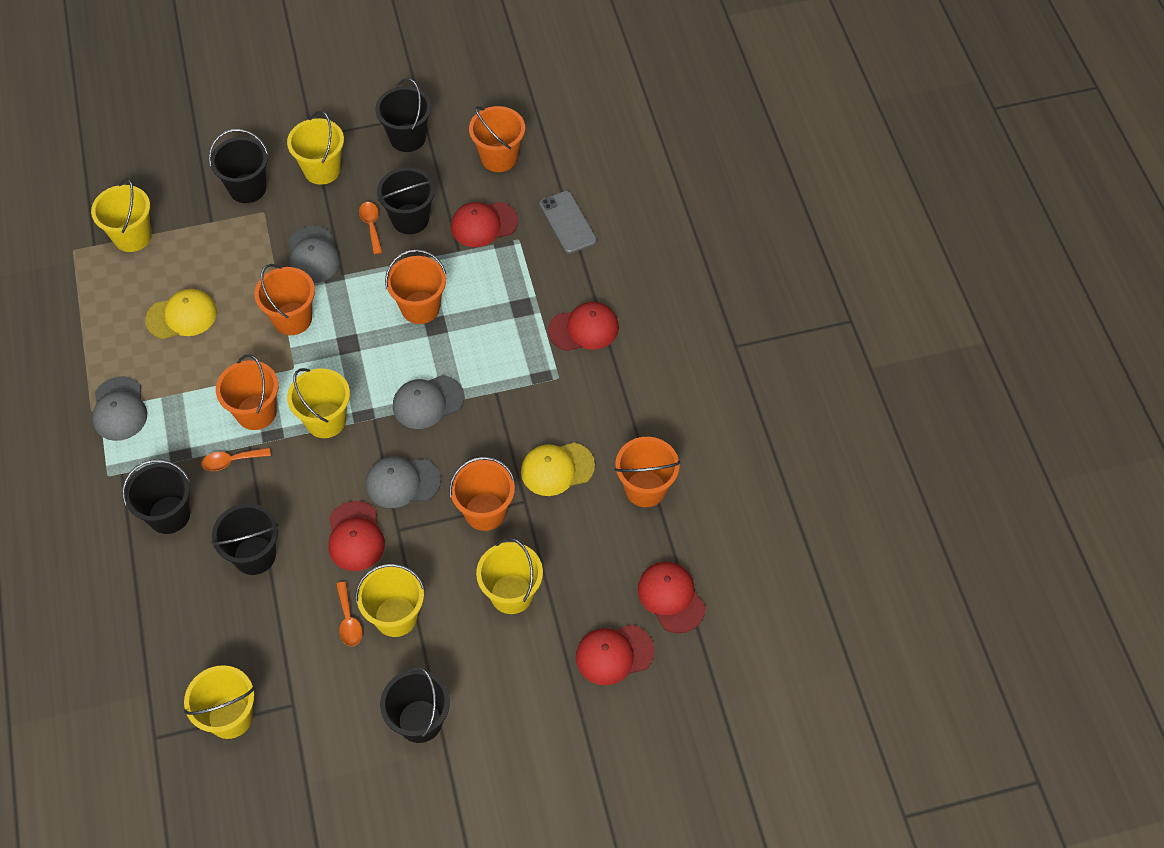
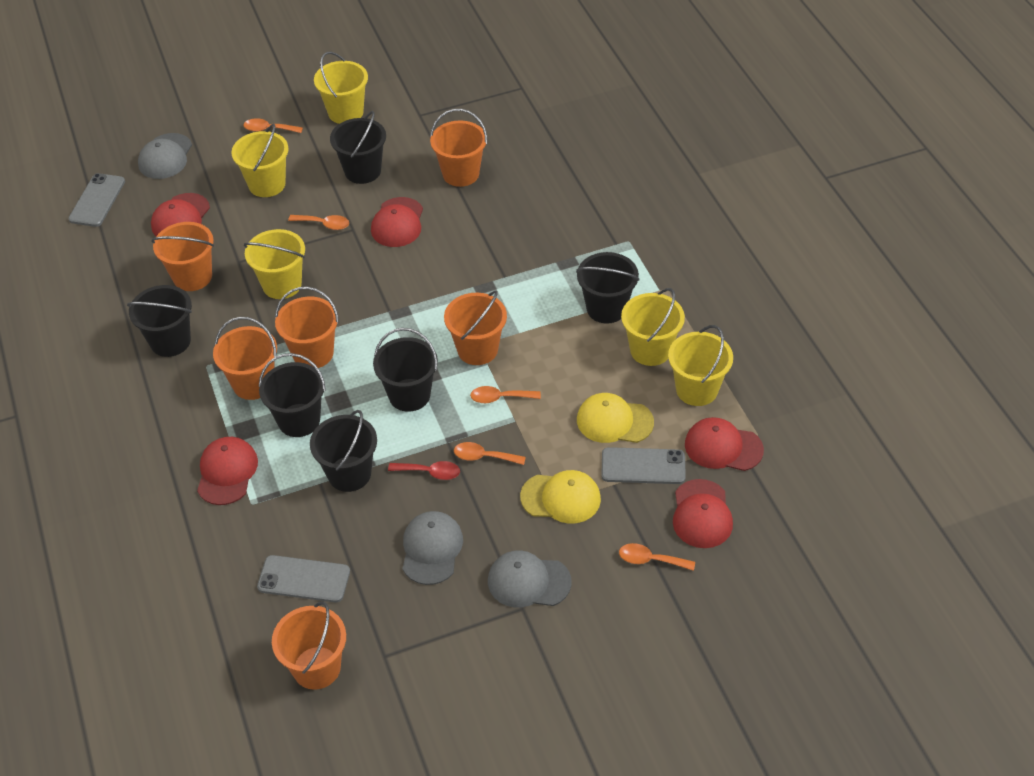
grey cap: 4 -> 3
grey phone: 1 -> 3
orange spoon: 3 -> 5
red spoon: 0 -> 1
yellow bucket: 6 -> 5

